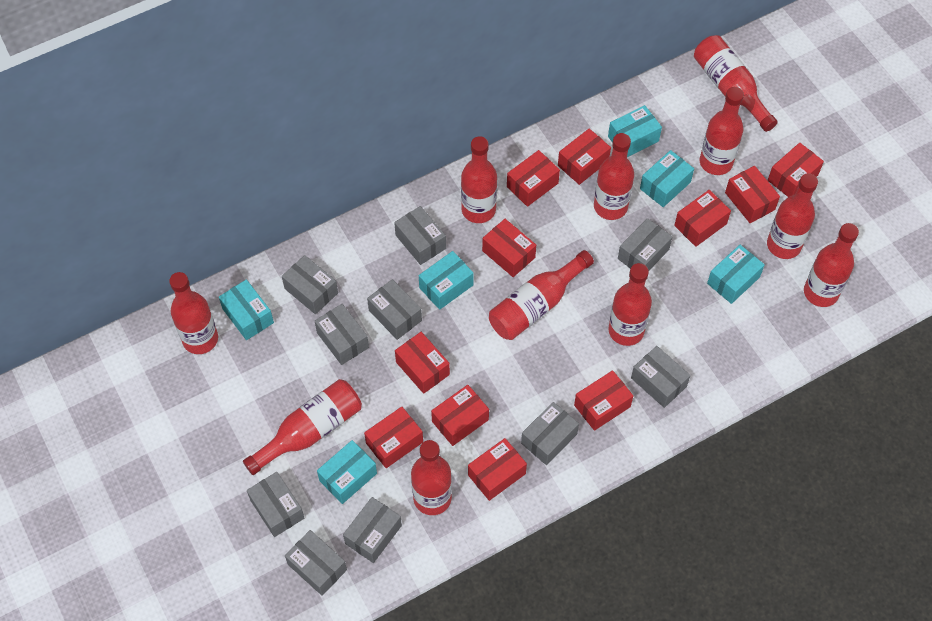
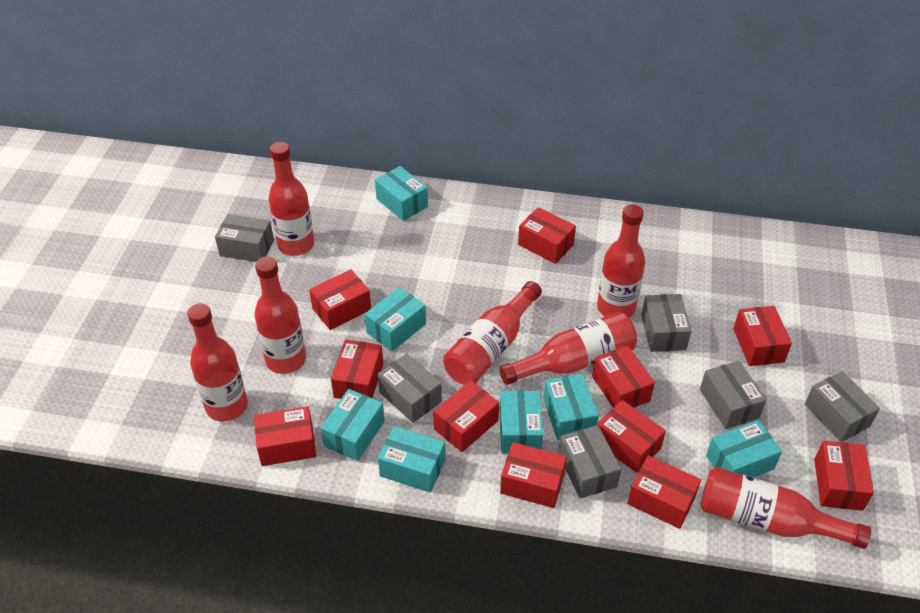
grey box: 10 -> 6
red bottle: 11 -> 7
turquoise box: 6 -> 7

